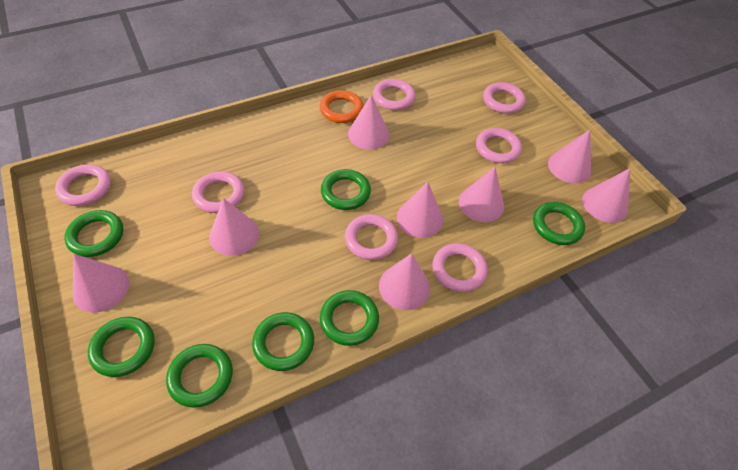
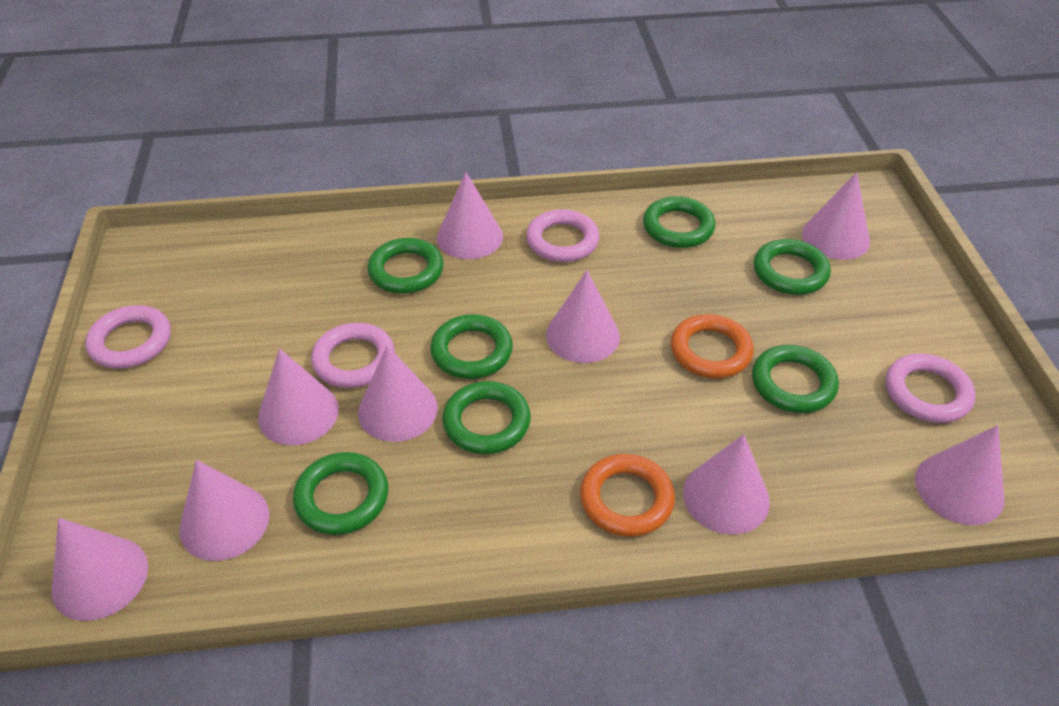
orange ring: 1 -> 2
pink cone: 8 -> 9
pink ring: 7 -> 4

